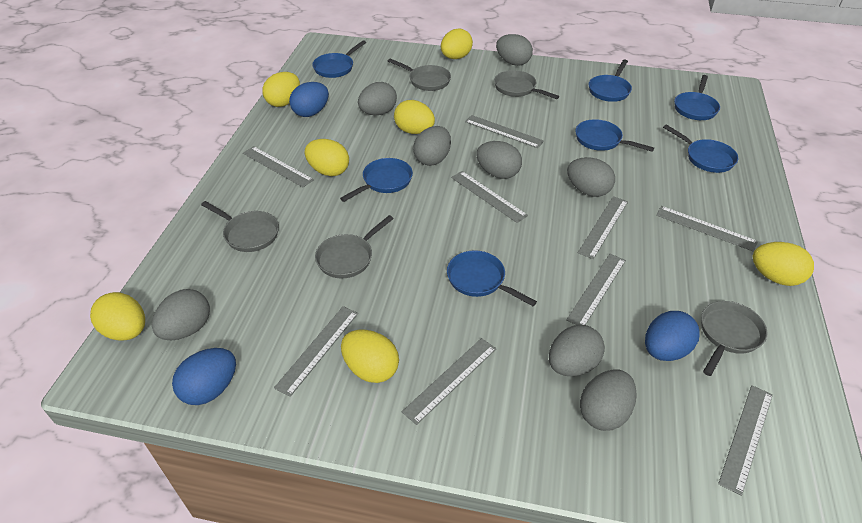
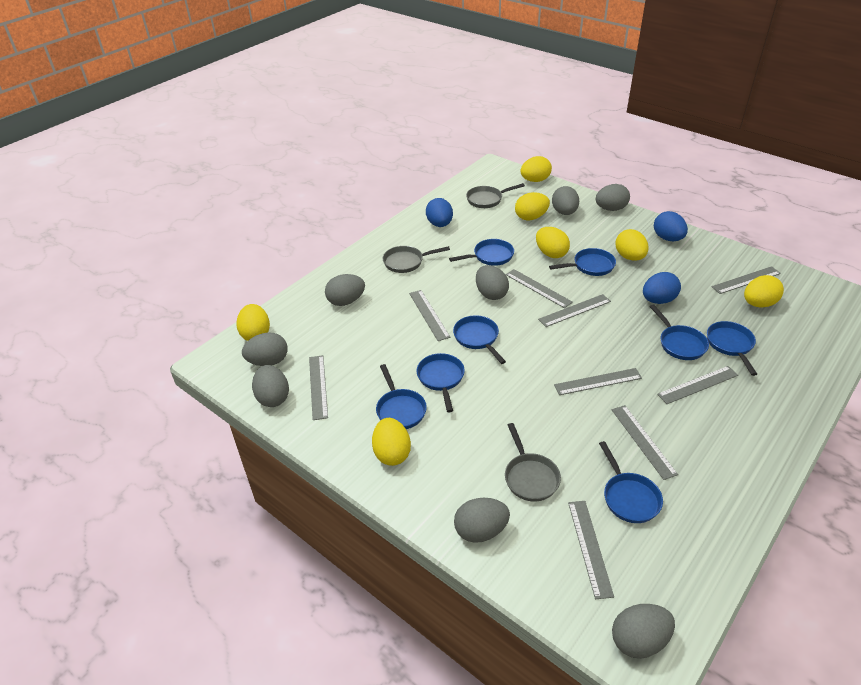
blue pan: 7 -> 8
grey pan: 5 -> 3

